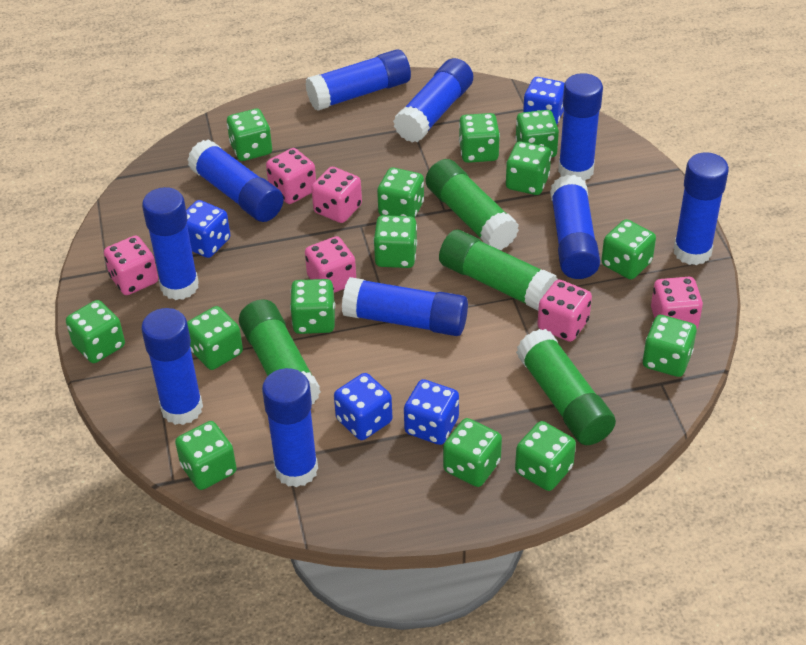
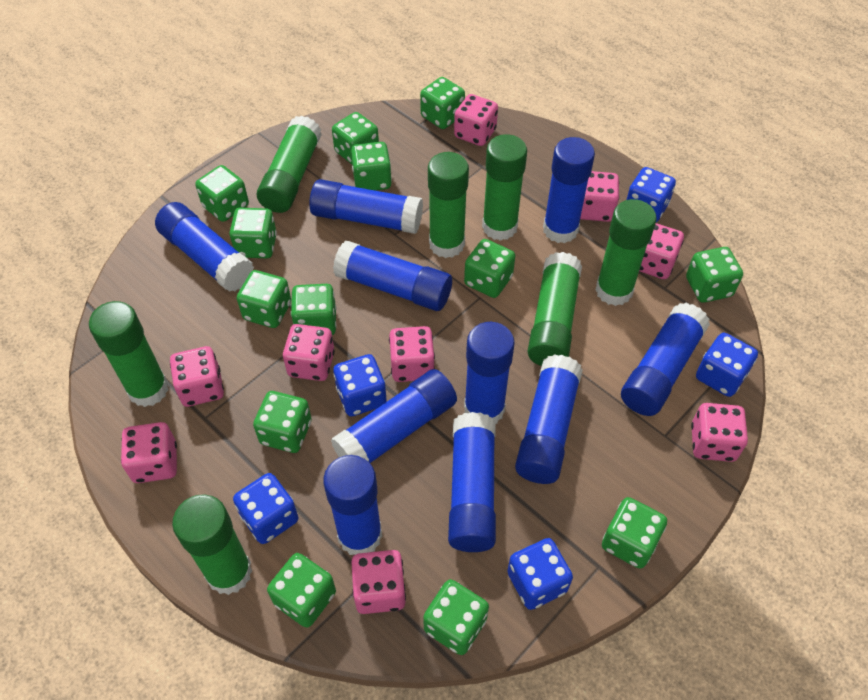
blue dice: 4 -> 5
green dice: 14 -> 13
green glue stick: 4 -> 7
pink dice: 6 -> 9

